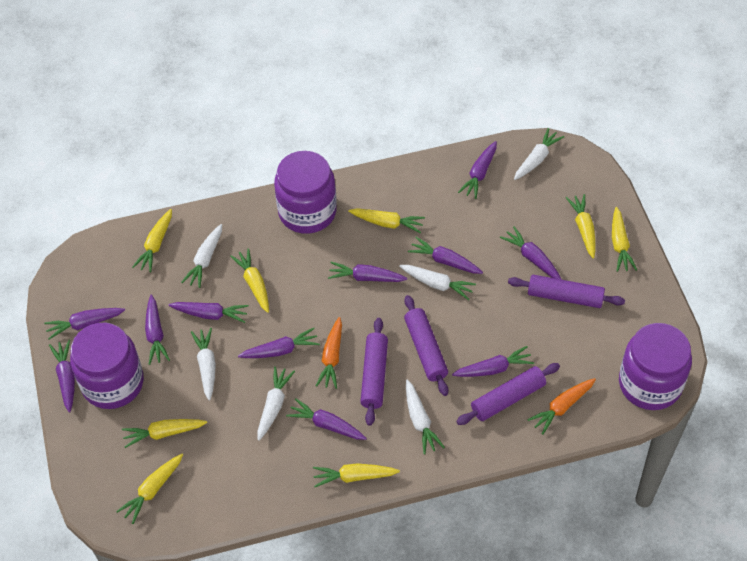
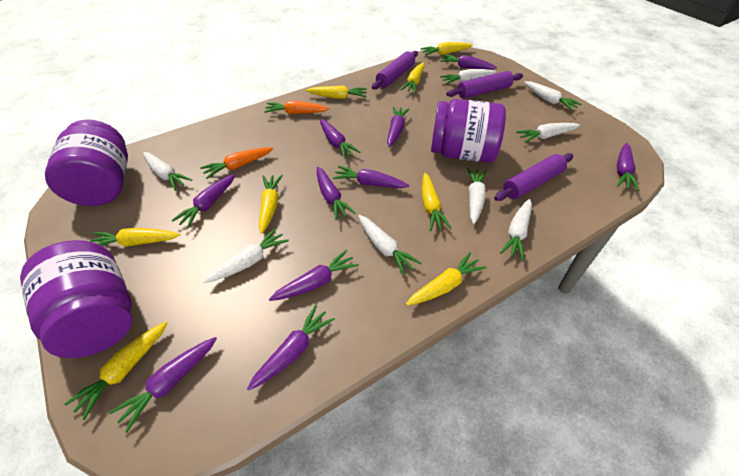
purple carrot: 11 -> 10
purple rolling pin: 4 -> 3
white carrot: 6 -> 8

